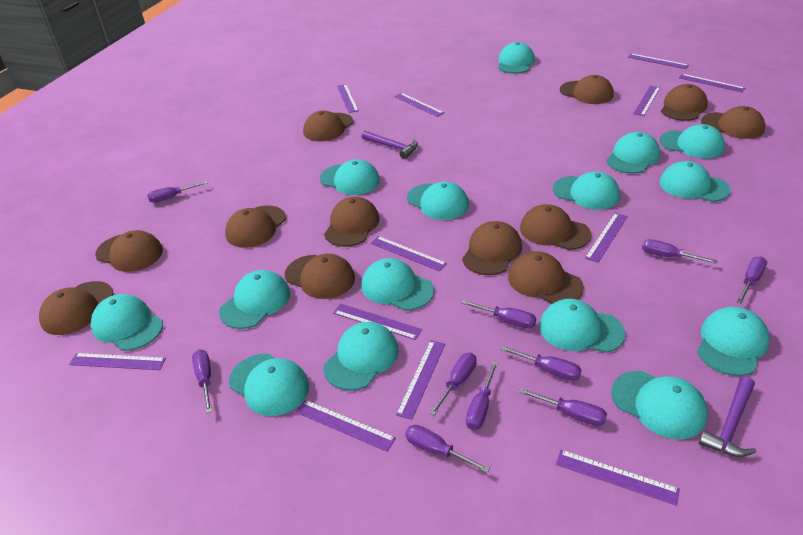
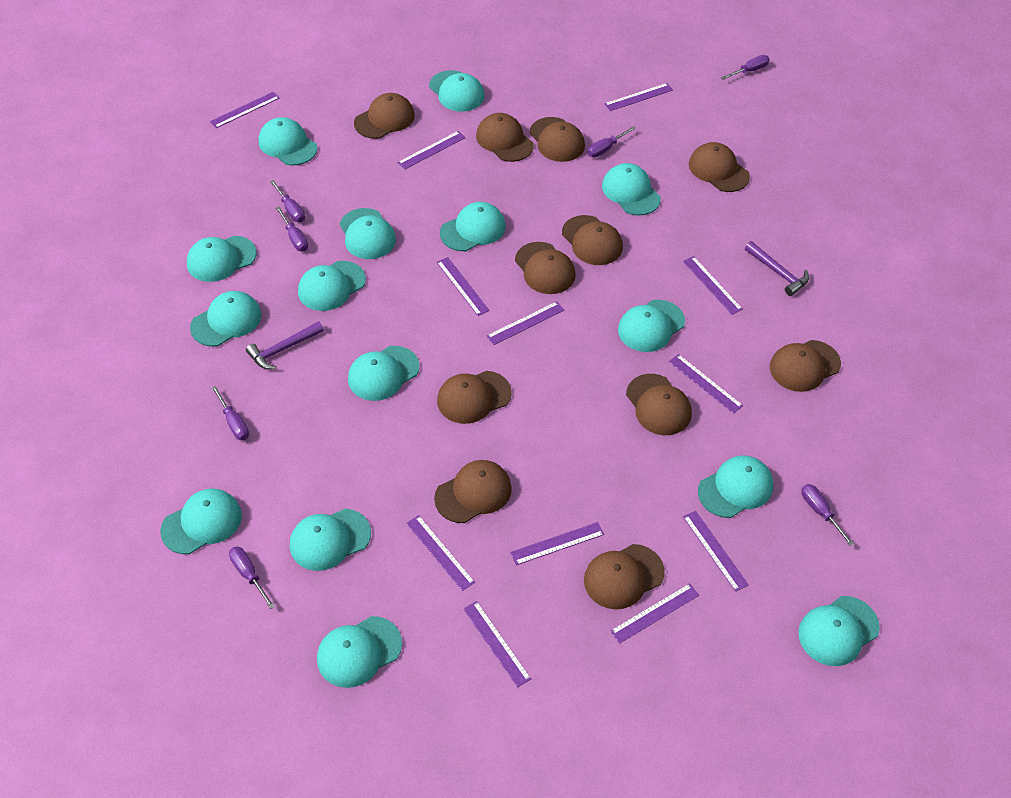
brown cap: 12 -> 11
purple screwdriver: 10 -> 7

